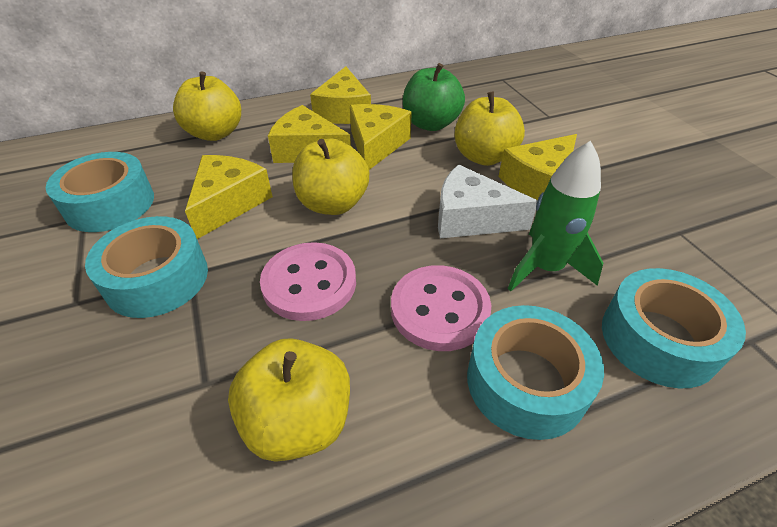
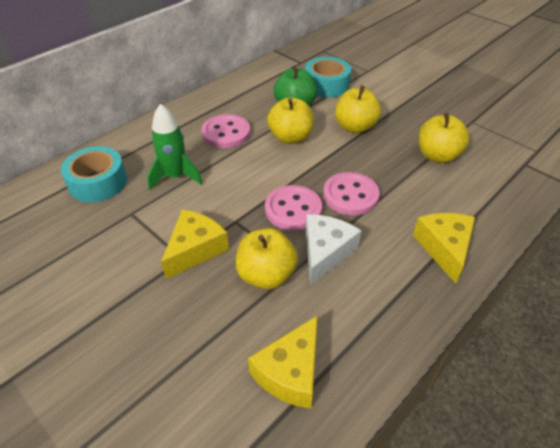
pink button: 2 -> 3
turquoise tape: 4 -> 2
yellow cheese: 5 -> 3

